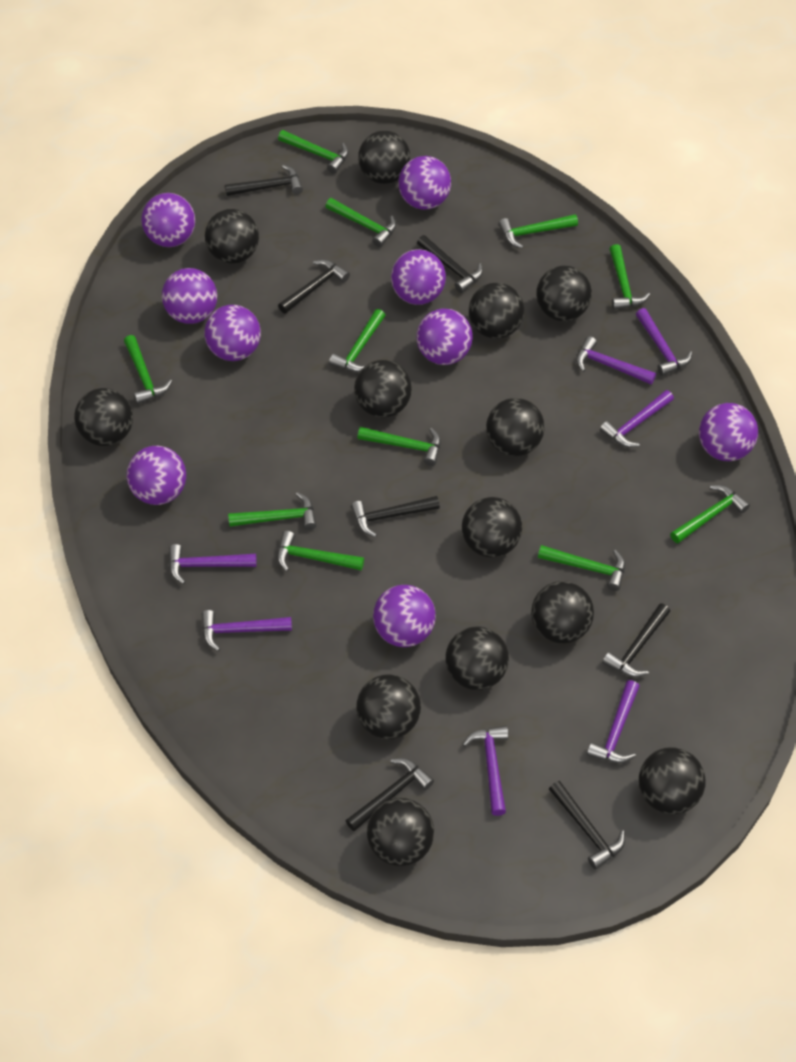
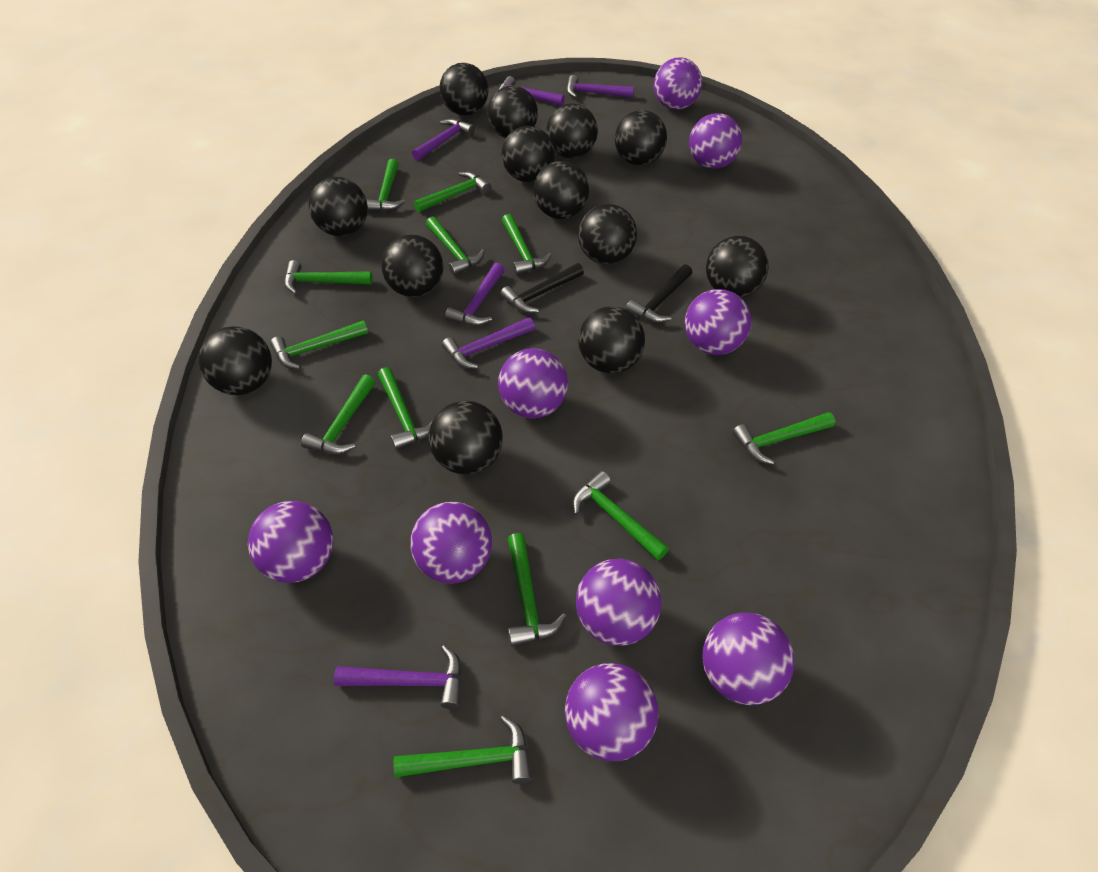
black hammer: 7 -> 2
green hammer: 11 -> 12
purple hammer: 7 -> 6

